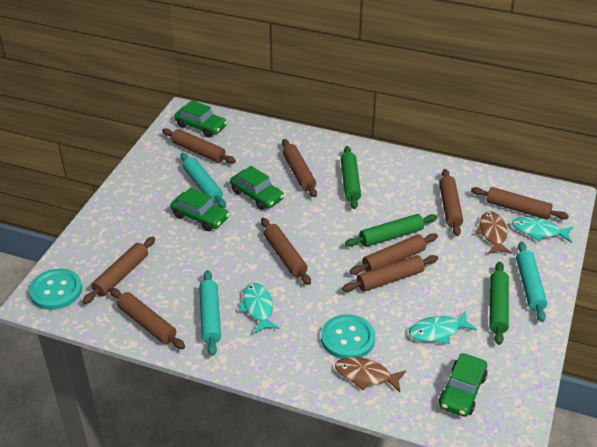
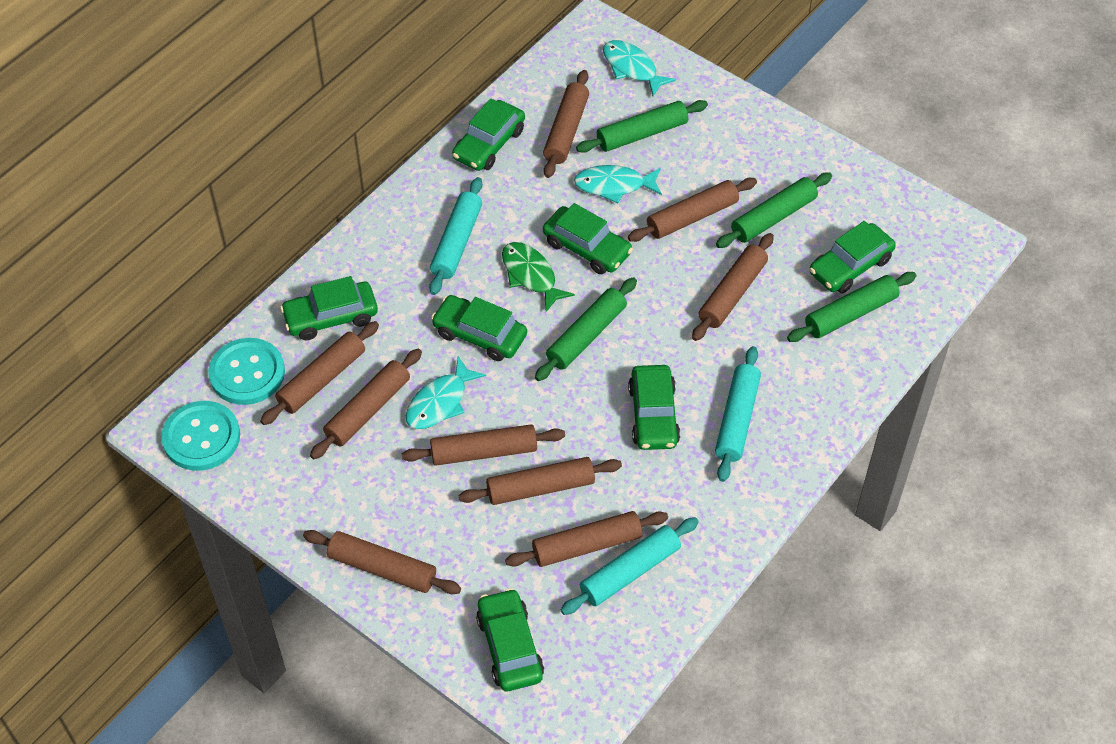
brown fish: 2 -> 0
green car: 4 -> 7
green fish: 0 -> 1
green rolling pin: 3 -> 4

